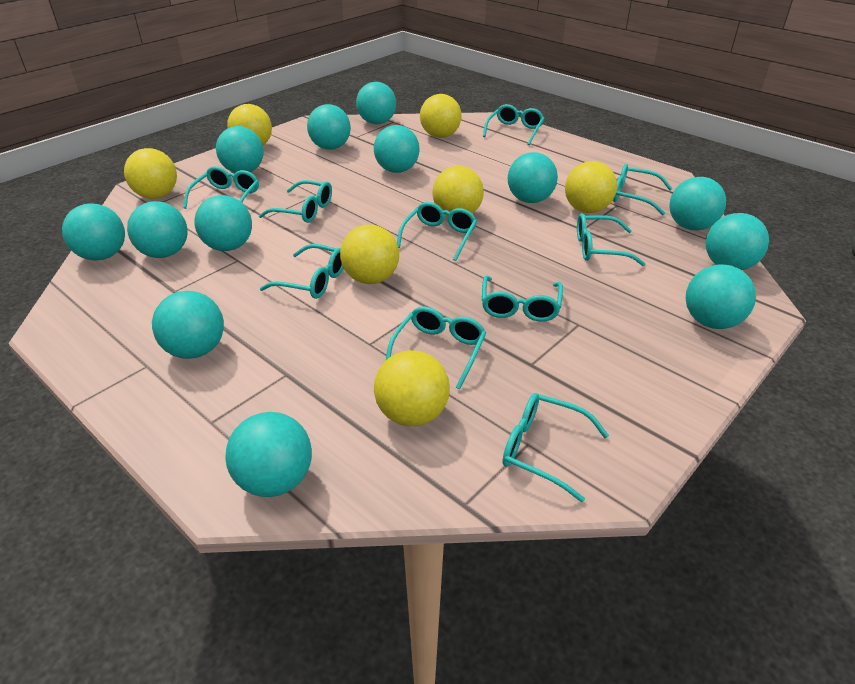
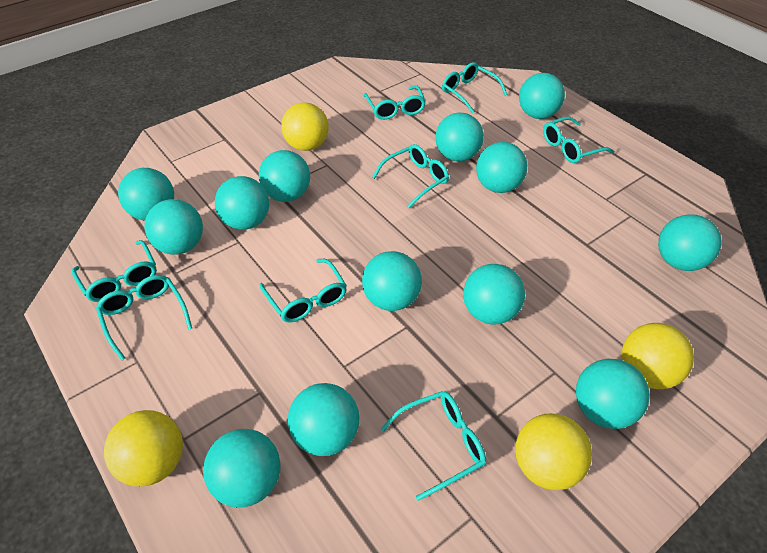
turquoise glasses: 10 -> 8
yellow ball: 7 -> 4

